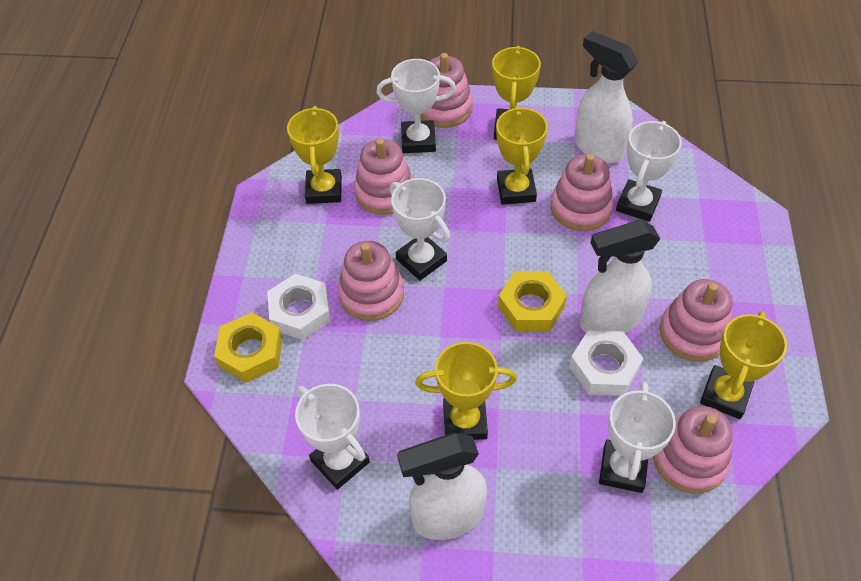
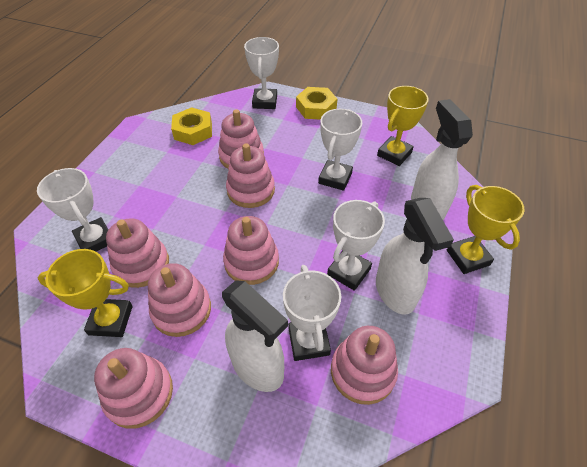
pink stacking toy: 6 -> 7
white nut: 2 -> 0
yellow trophy: 5 -> 3

